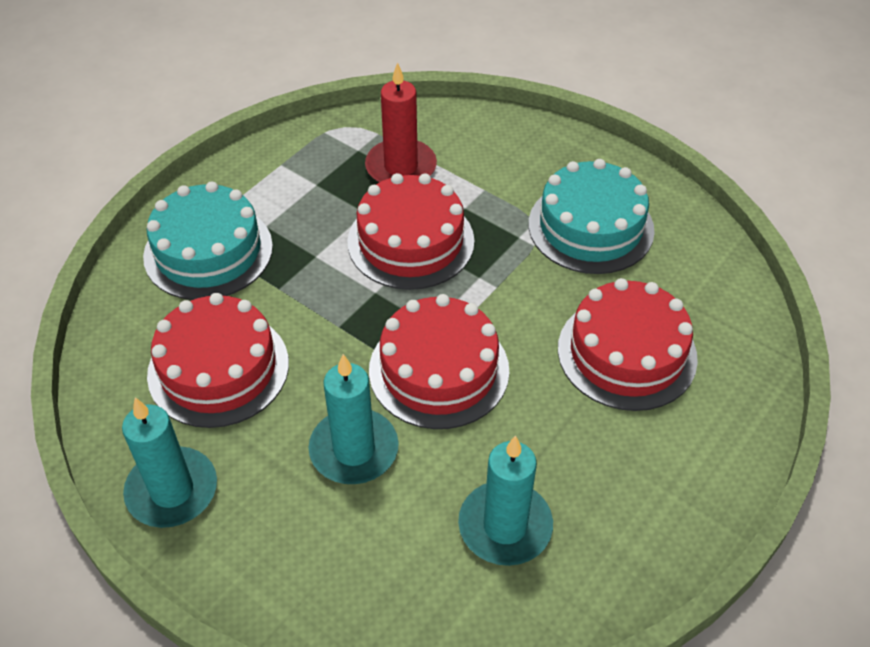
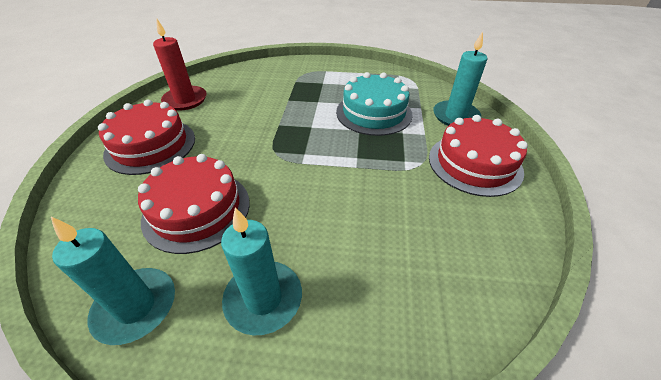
red cake: 4 -> 3
turquoise cake: 2 -> 1

